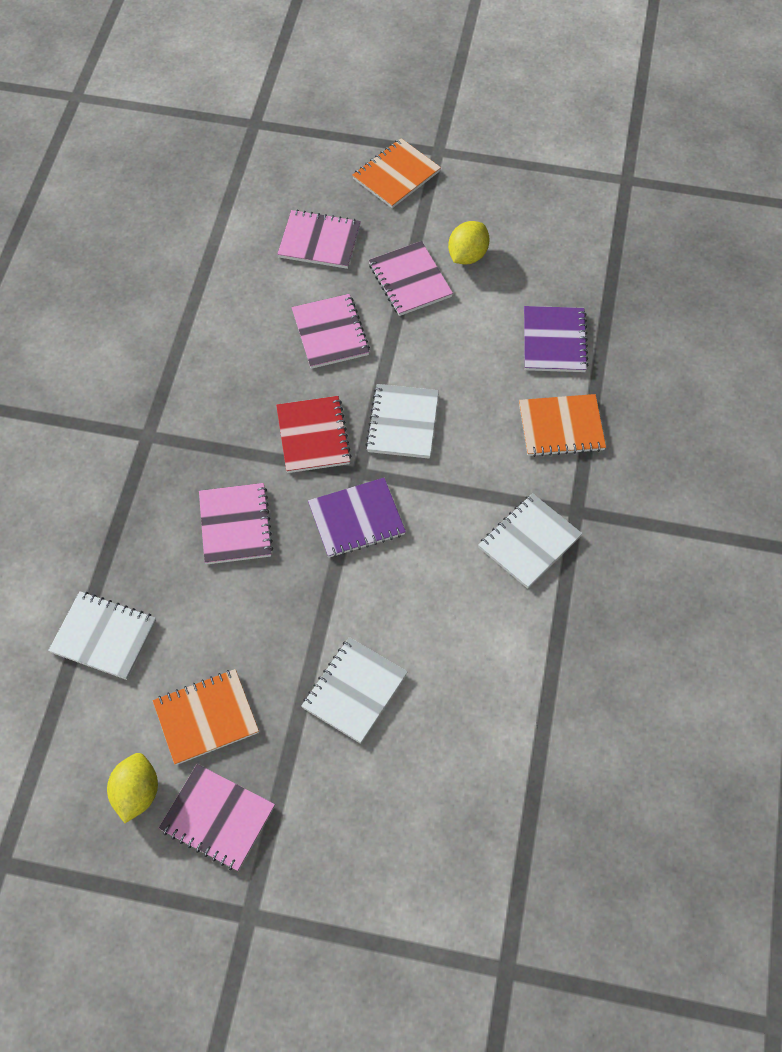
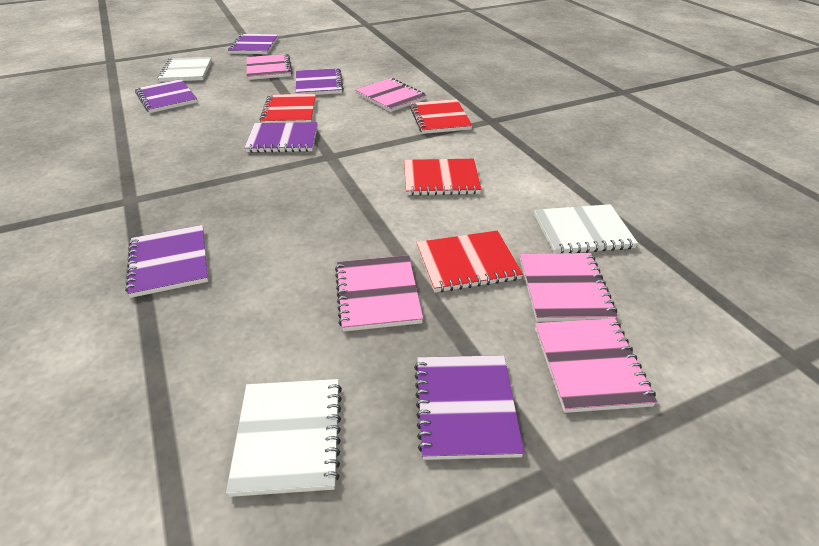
orange notebook: 3 -> 0
purple notebook: 2 -> 6
red notebook: 1 -> 4
white notebook: 4 -> 3
yellow lemon: 2 -> 0

